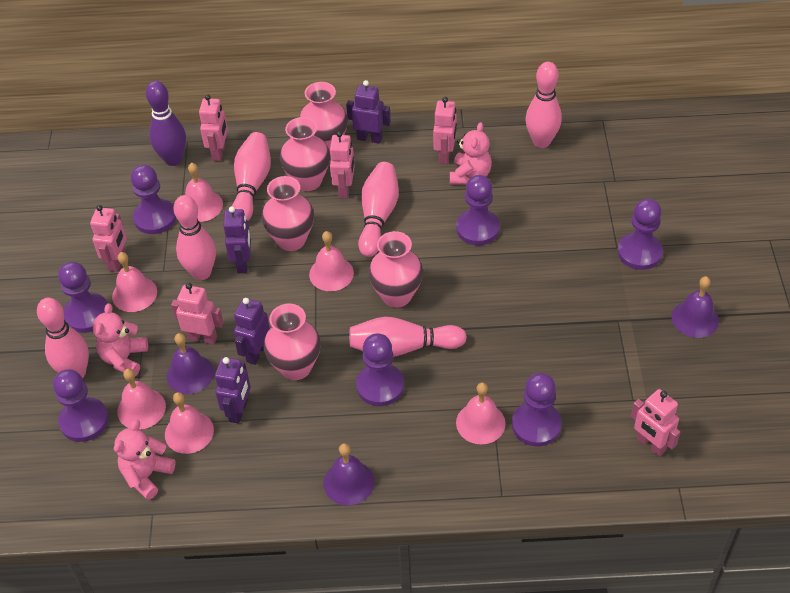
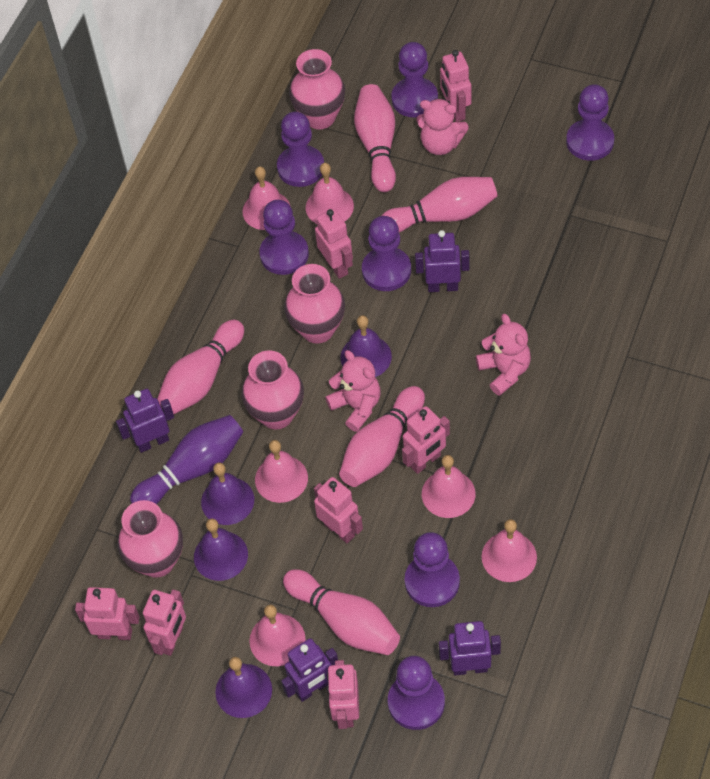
pink bowling pin: 6 -> 5
pink robot: 6 -> 7
pink vase: 5 -> 4
purple bell: 3 -> 4

